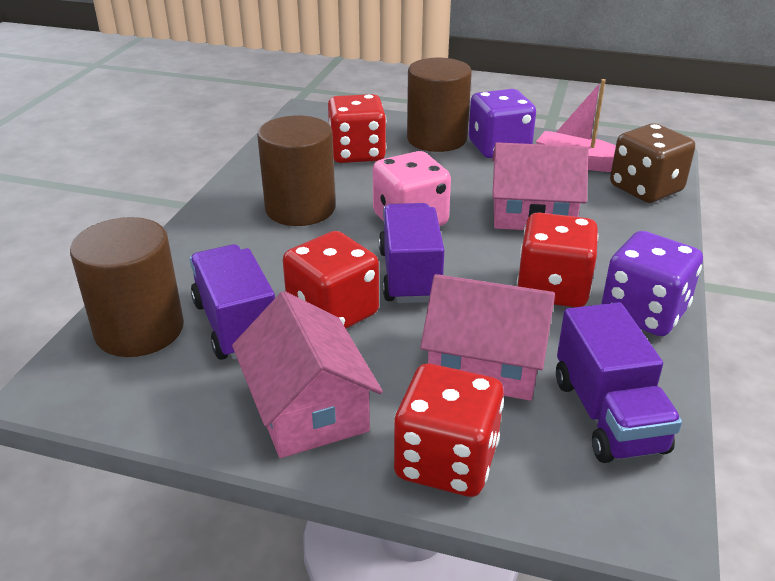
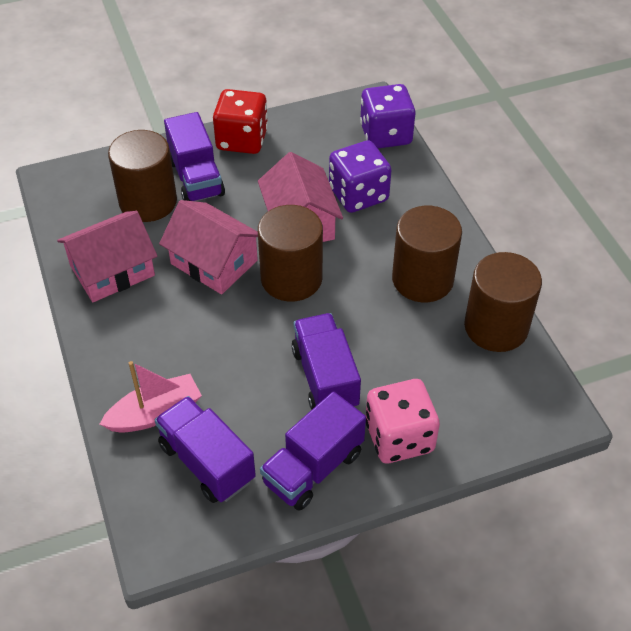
brown cylinder: 3 -> 4
brown dice: 1 -> 0
purple truck: 3 -> 4
red dice: 4 -> 1

